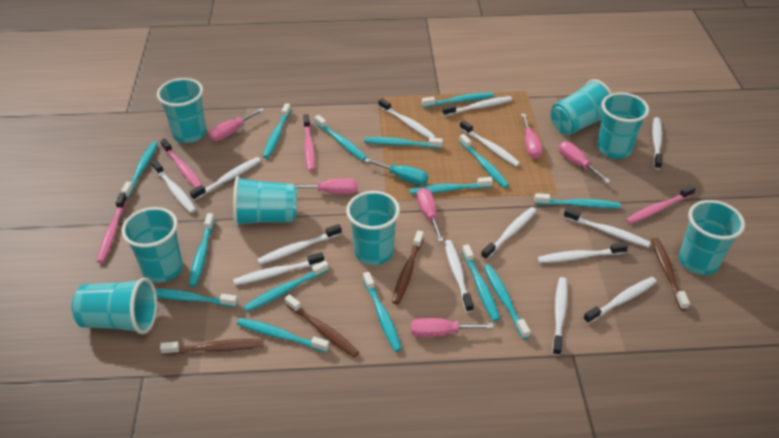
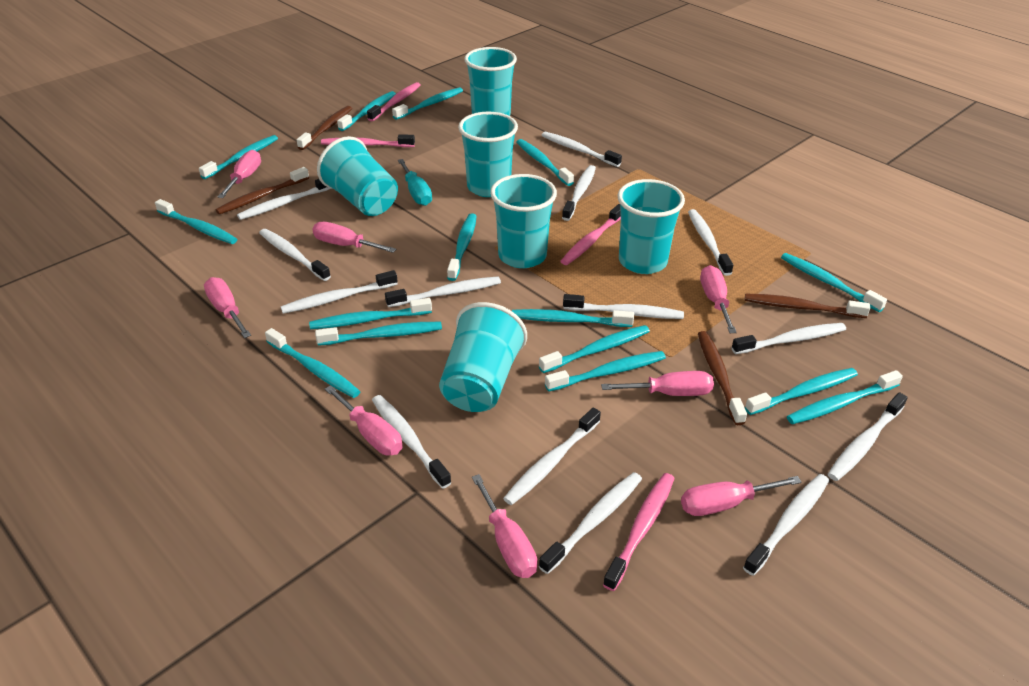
pink screwdriver: 6 -> 8
turquoise cup: 8 -> 6

